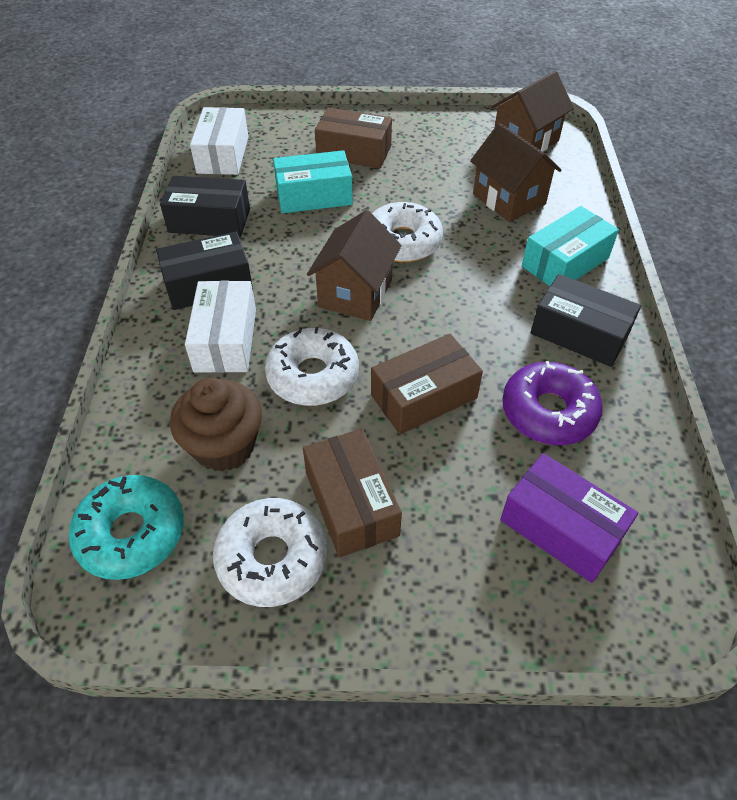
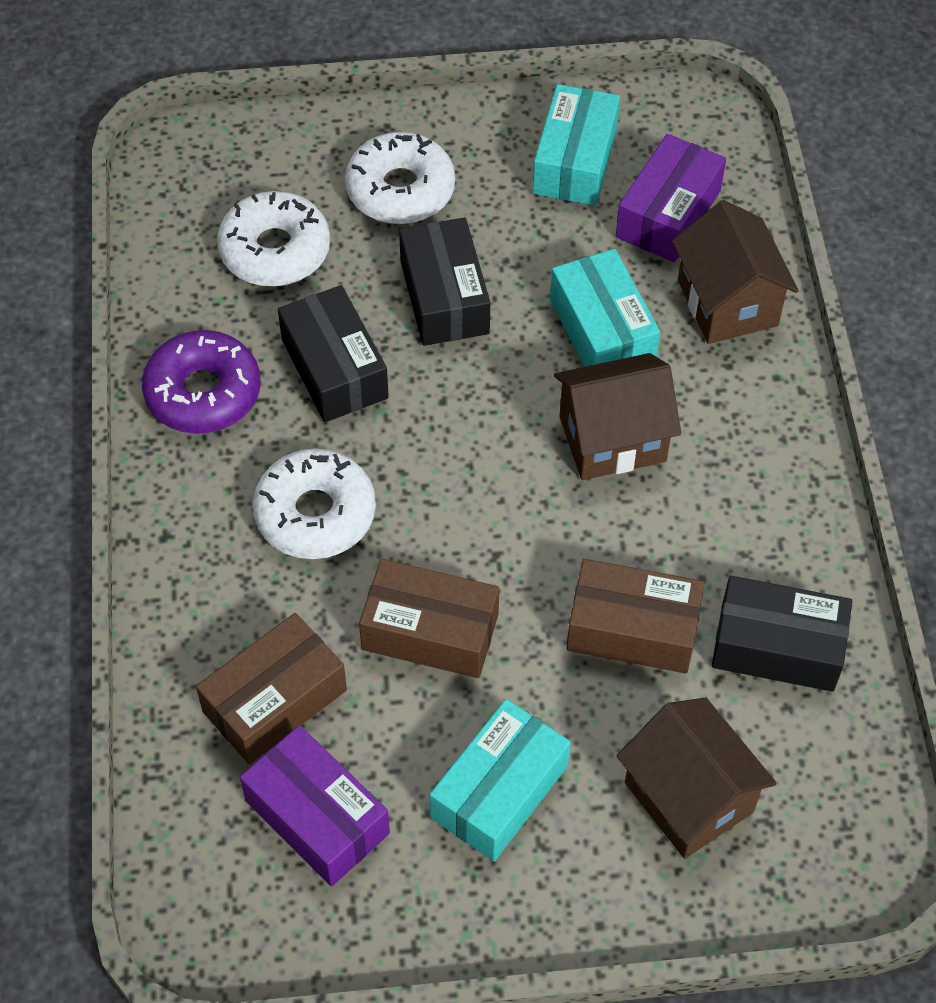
brown cupcake: 1 -> 0
purple box: 1 -> 2
turquoise box: 2 -> 3
turquoise donut: 1 -> 0
white box: 2 -> 0

